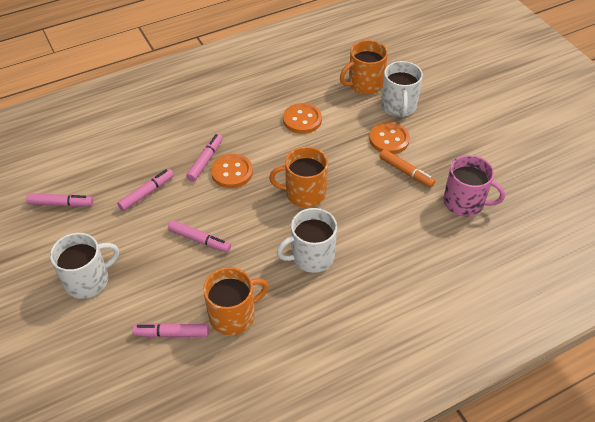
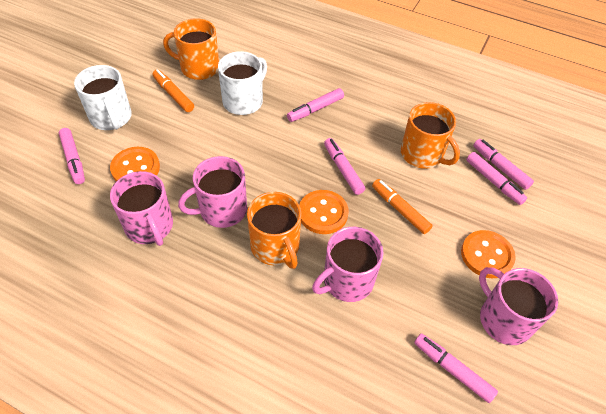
orange marker: 1 -> 2
pink marker: 5 -> 6
pink mug: 1 -> 4
white mug: 3 -> 2

